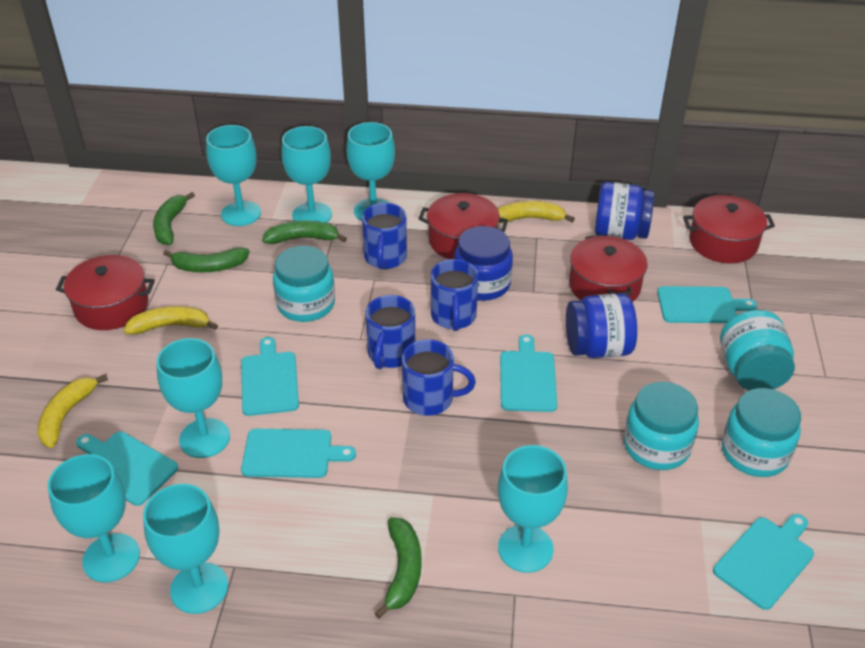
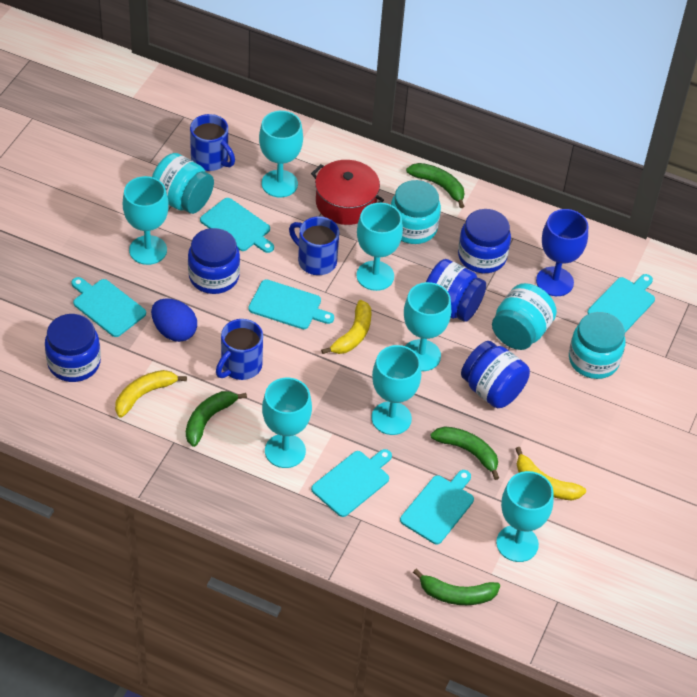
blue egg: 0 -> 1
blue goblet: 0 -> 1
blue jar: 3 -> 5
blue mug: 4 -> 3
red pot: 4 -> 1

